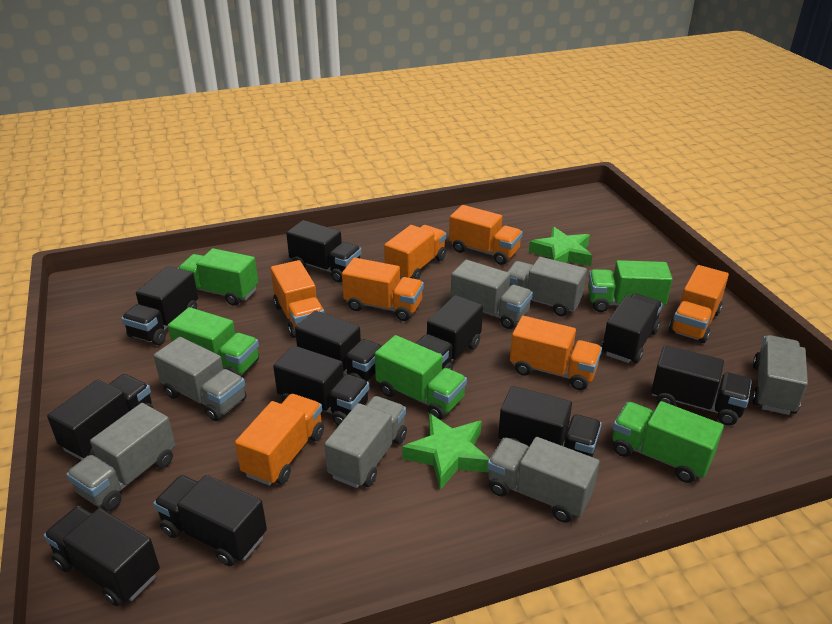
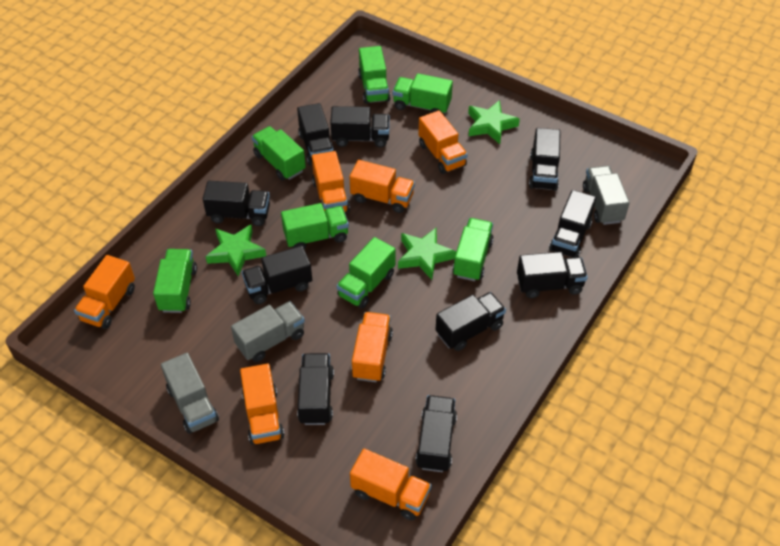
black truck: 11 -> 10
green star: 2 -> 3
green truck: 5 -> 7
grey truck: 7 -> 3

